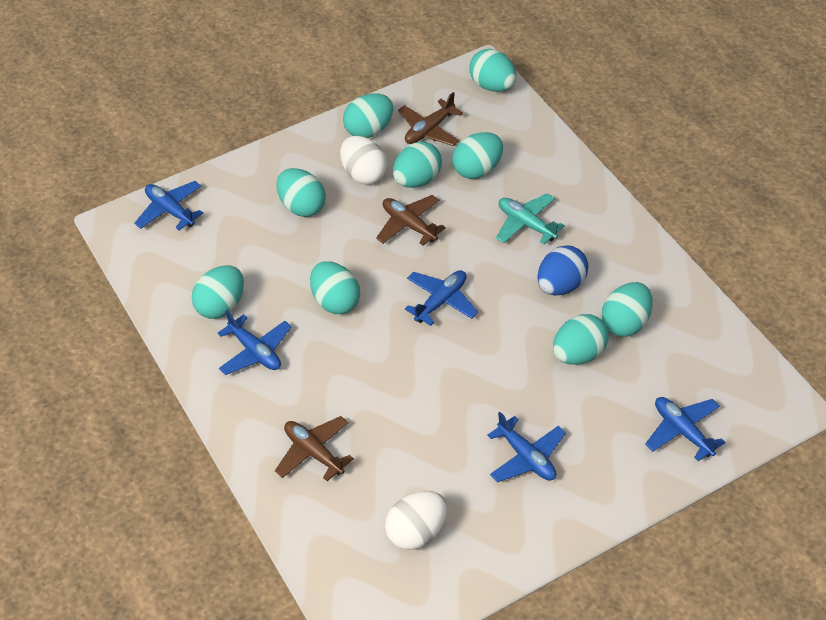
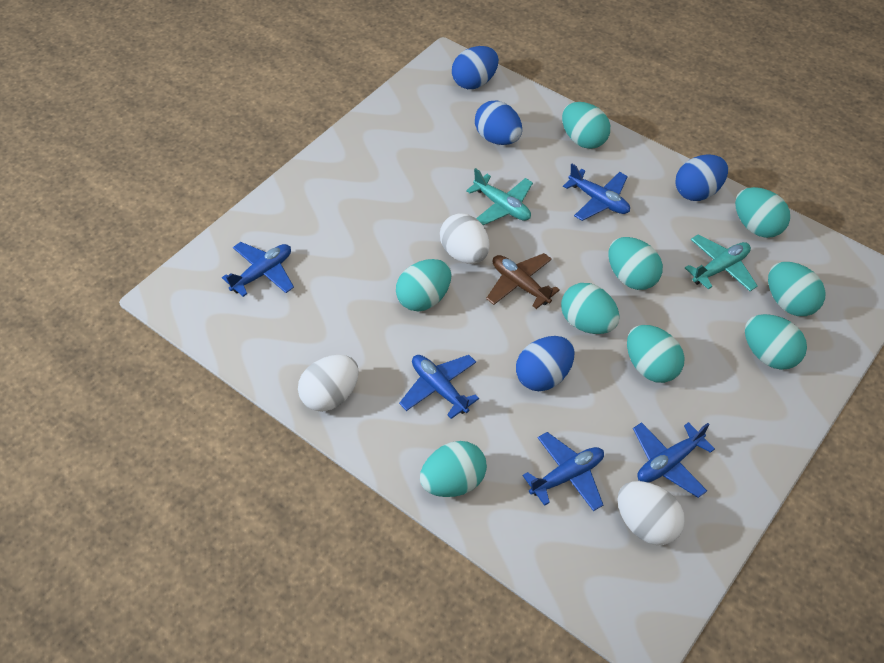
blue egg: 1 -> 4
brown plane: 3 -> 1
turquoise plane: 1 -> 2
white egg: 2 -> 3

